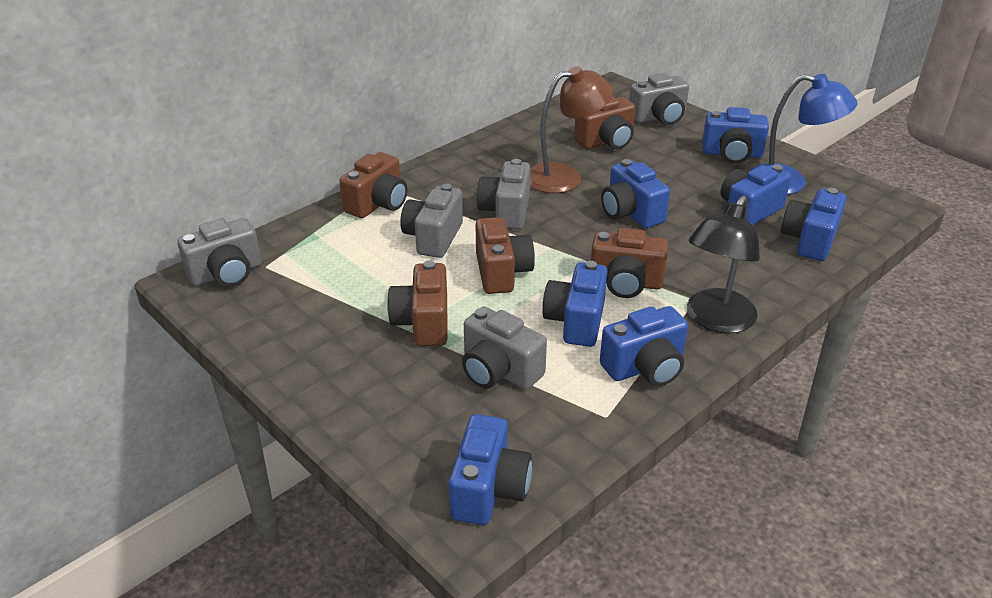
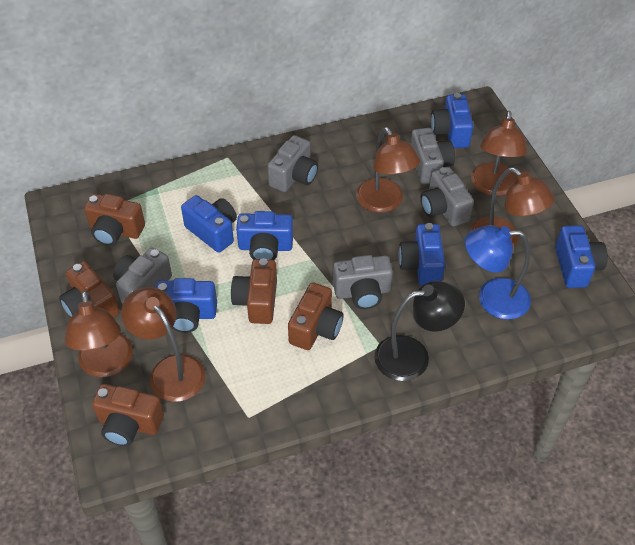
blue camera: 7 -> 6
brown lamp: 1 -> 5

